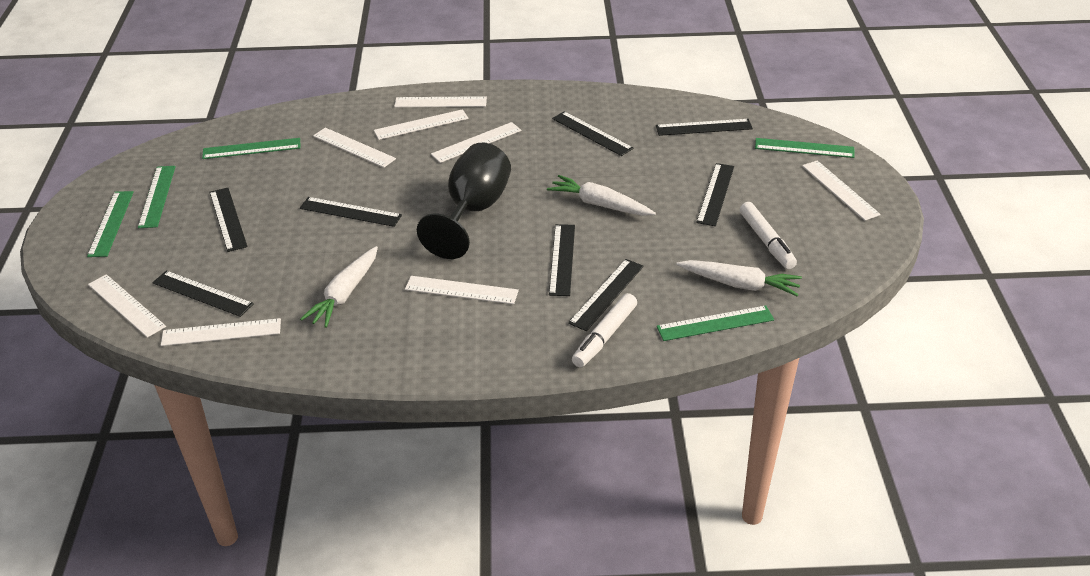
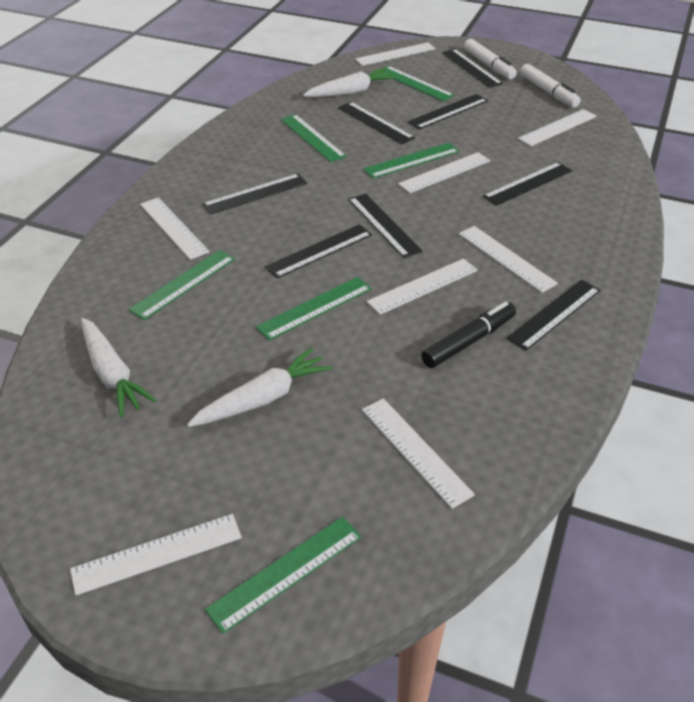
black goblet: 1 -> 0
black marker: 0 -> 1
green ruler: 5 -> 6

